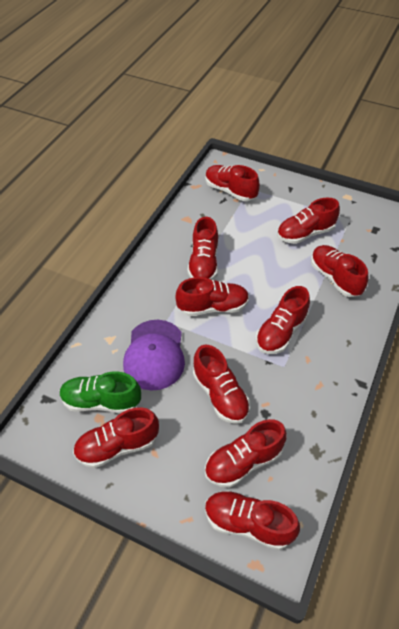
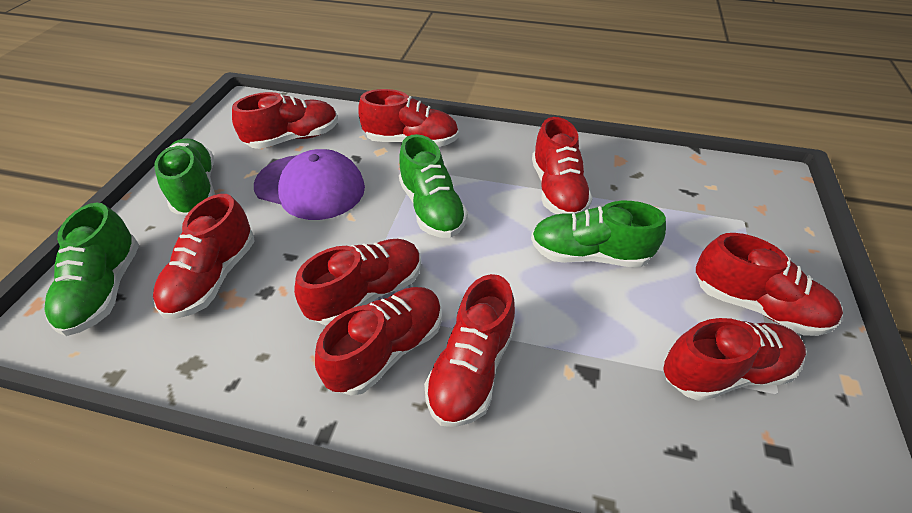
green shoe: 1 -> 4
red shoe: 10 -> 9

